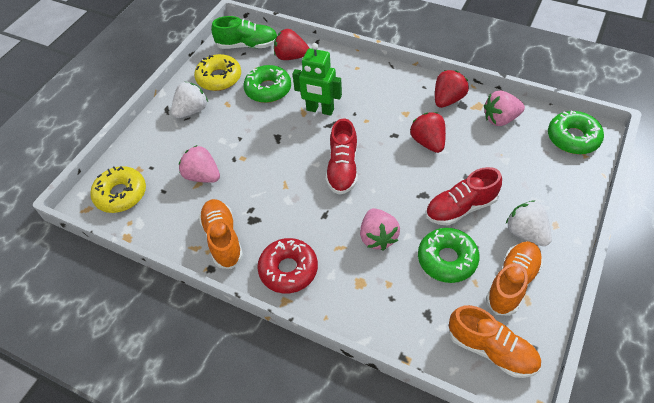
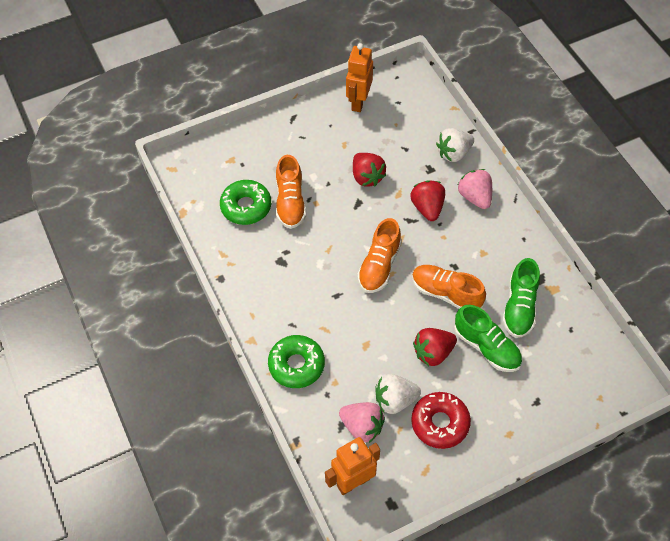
green donut: 3 -> 2
green robot: 1 -> 0
green shoe: 1 -> 2
orange robot: 0 -> 2
pink strawberry: 3 -> 2
red shoe: 2 -> 0
yellow donut: 2 -> 0

